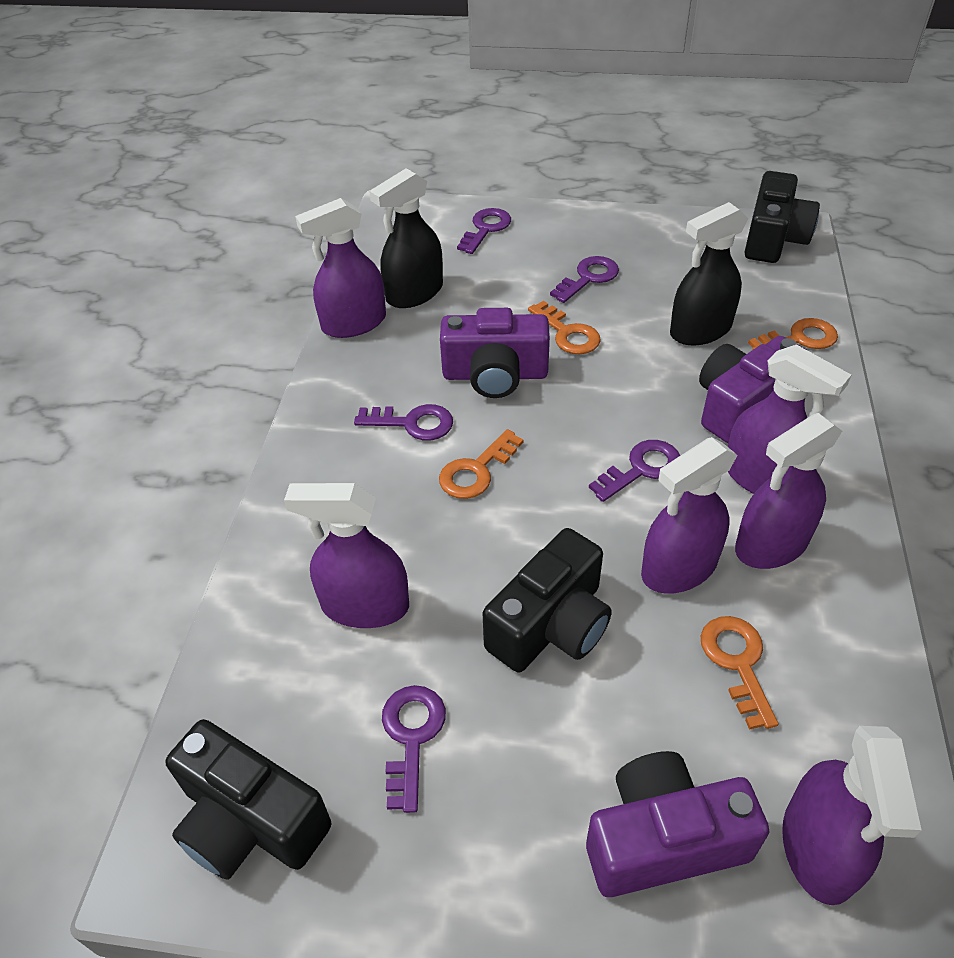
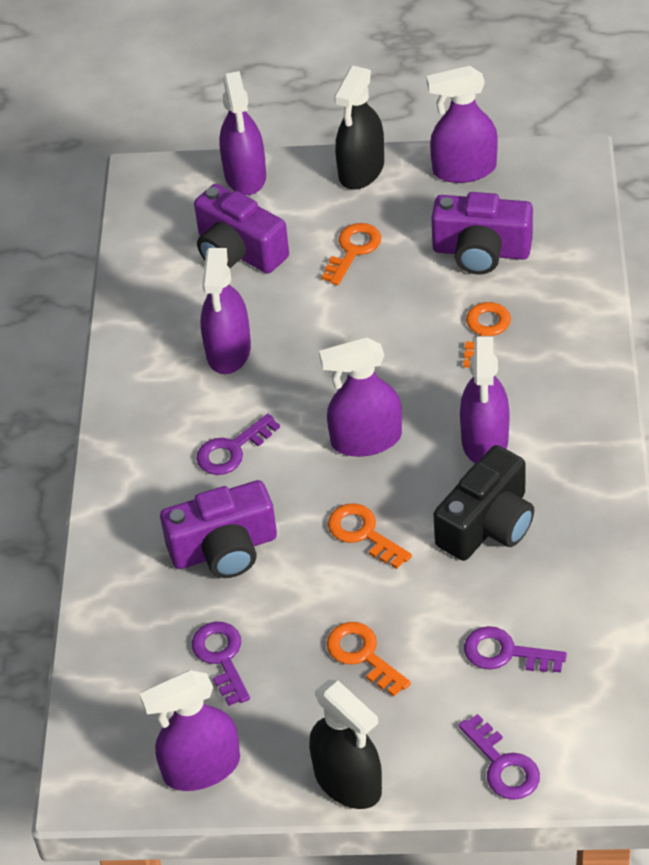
black camera: 3 -> 1
purple key: 5 -> 4

